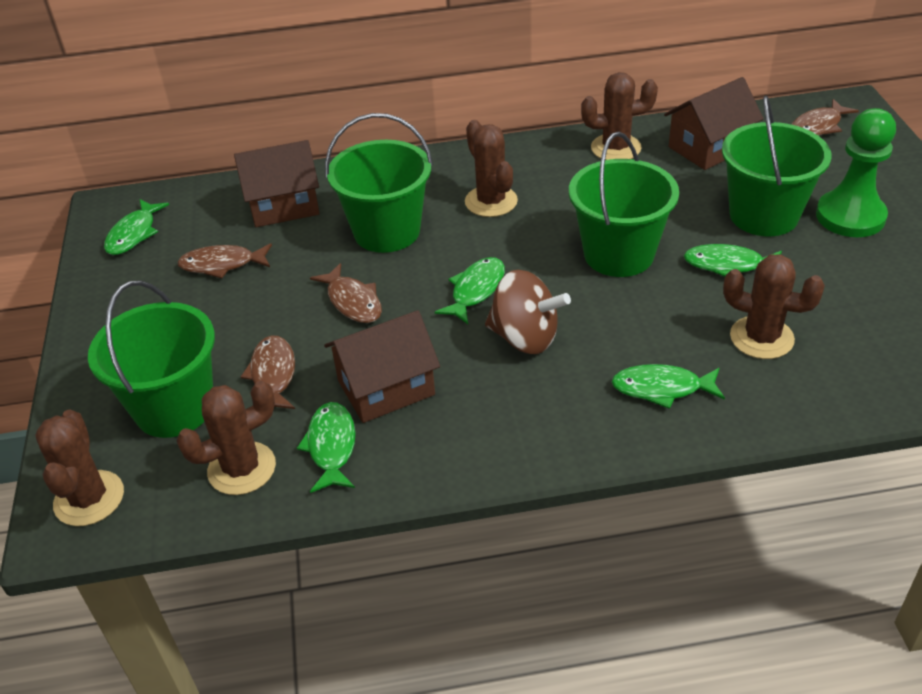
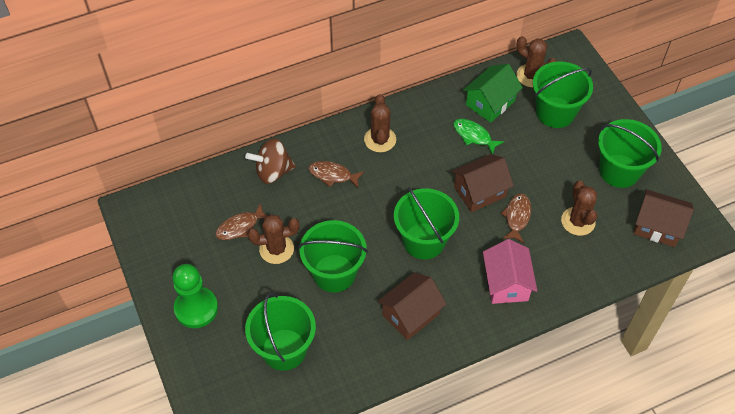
brown cactus: 5 -> 4
brown fish: 4 -> 3
green bucket: 4 -> 5
green fish: 5 -> 1
green house: 0 -> 1
pink house: 0 -> 1

